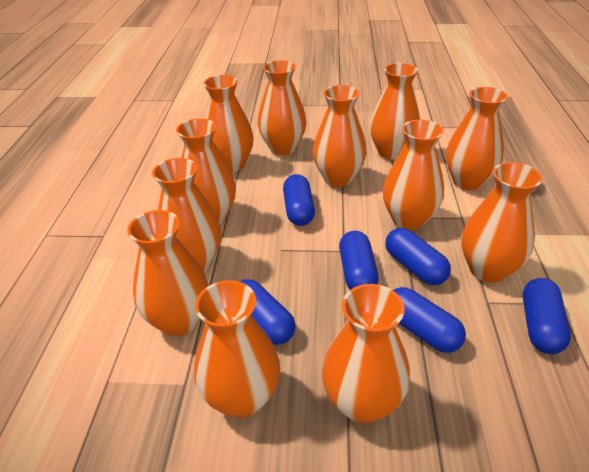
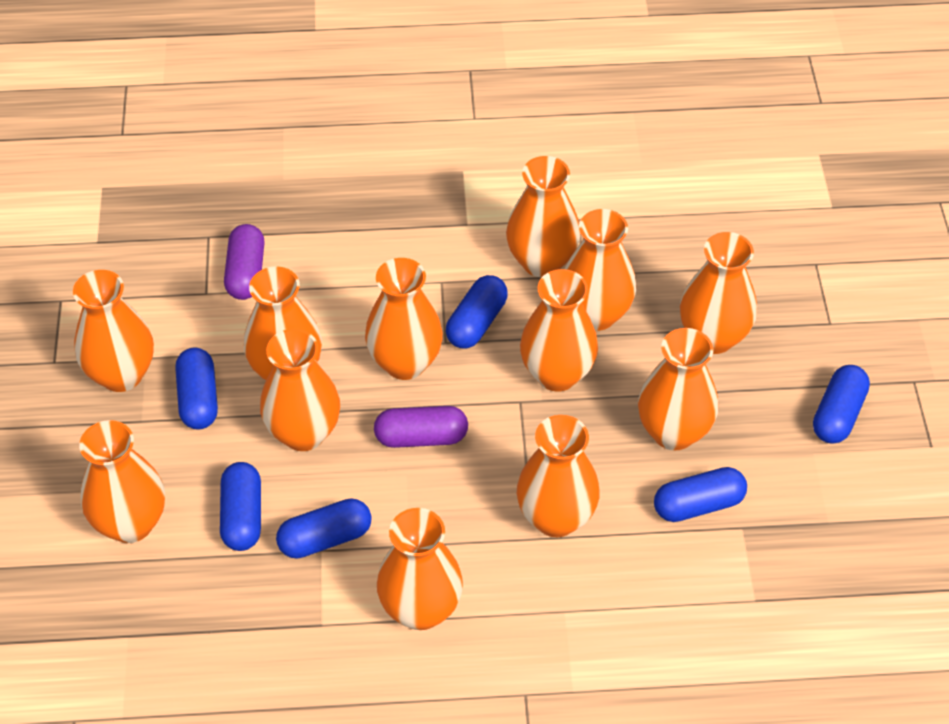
purple capsule: 0 -> 2

